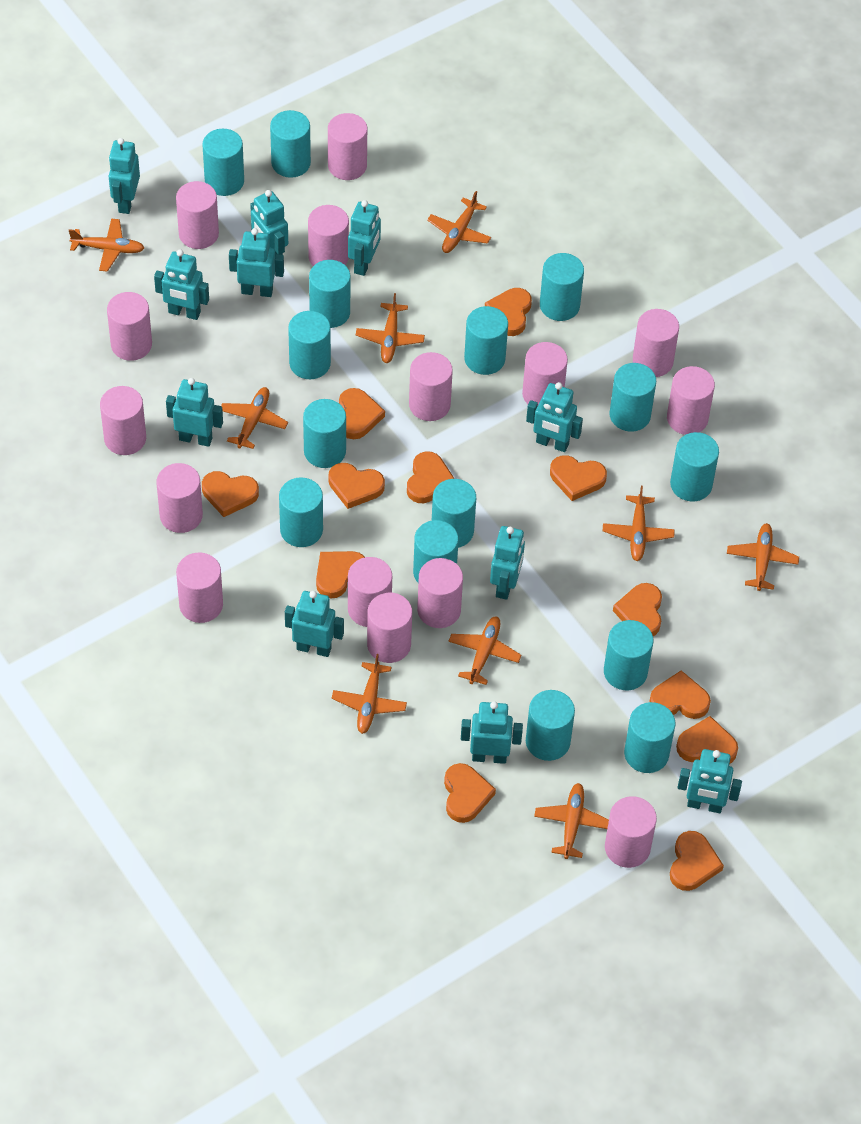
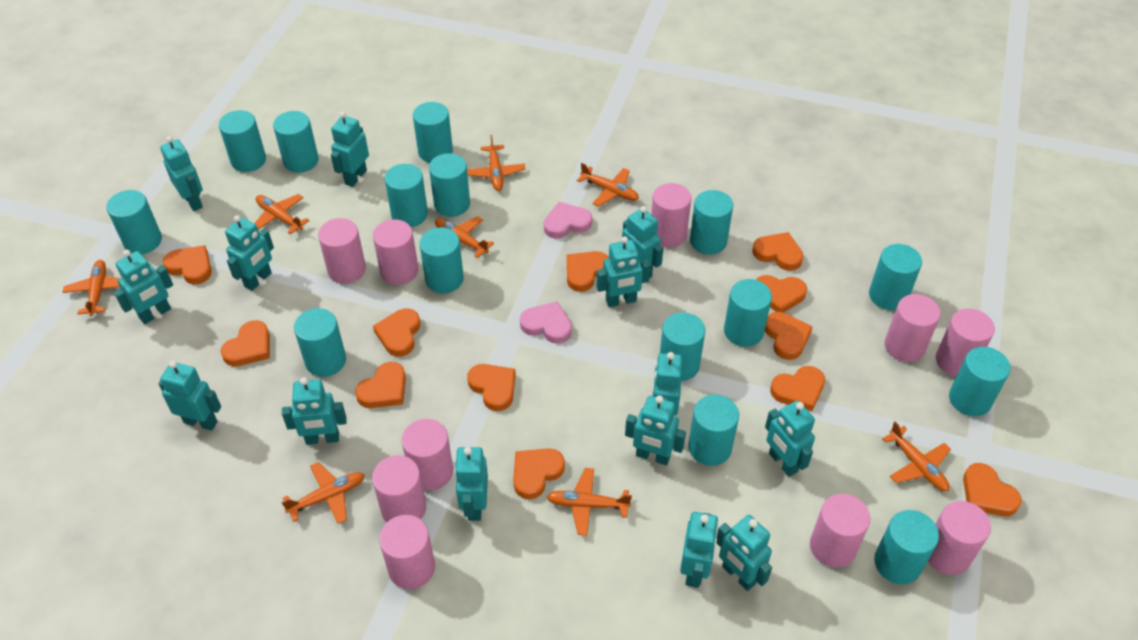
orange plane: 9 -> 8
pink cylinder: 15 -> 10
pink heart: 0 -> 2
turquoise robot: 11 -> 14

